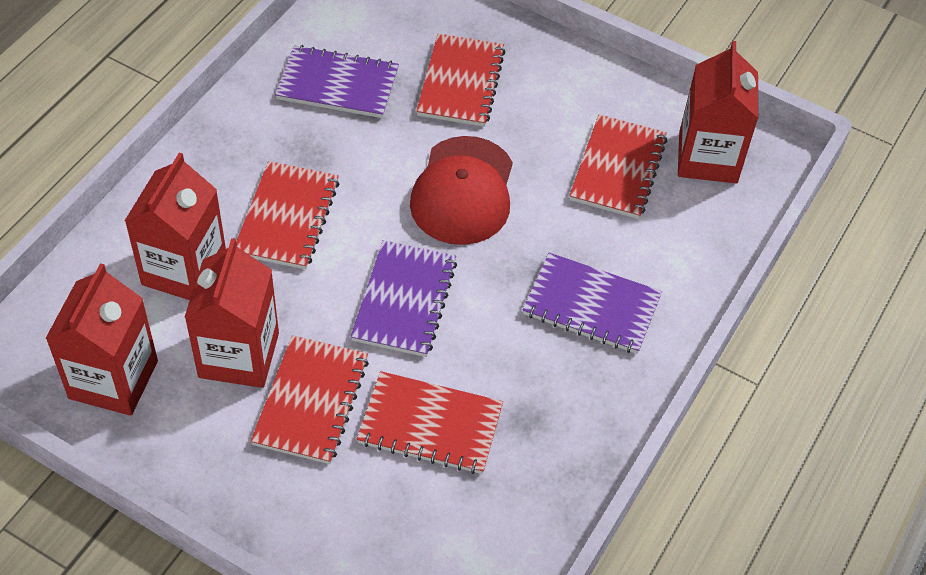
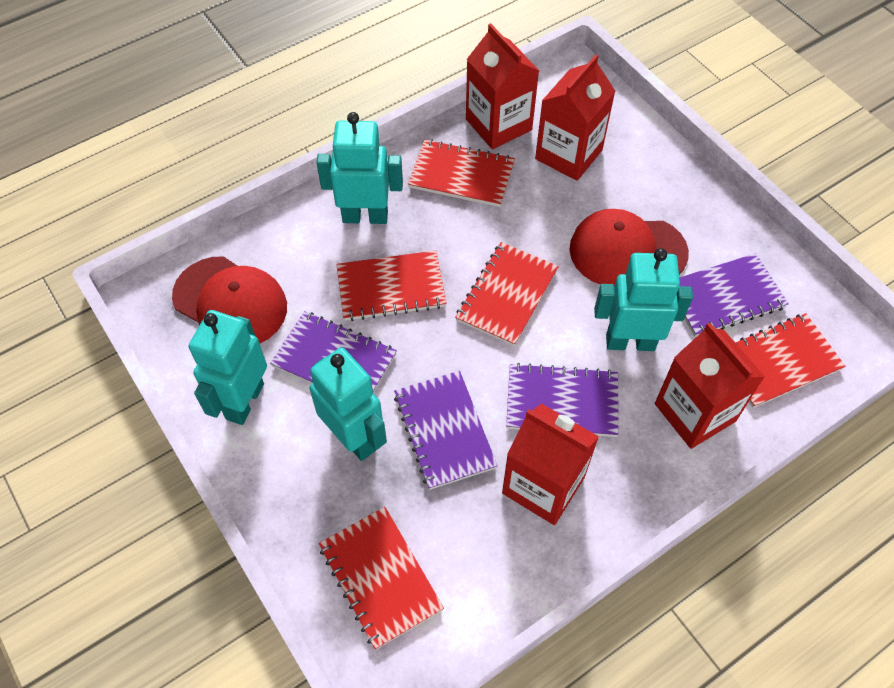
purple notebook: 3 -> 4
red cap: 1 -> 2
turquoise robot: 0 -> 4

